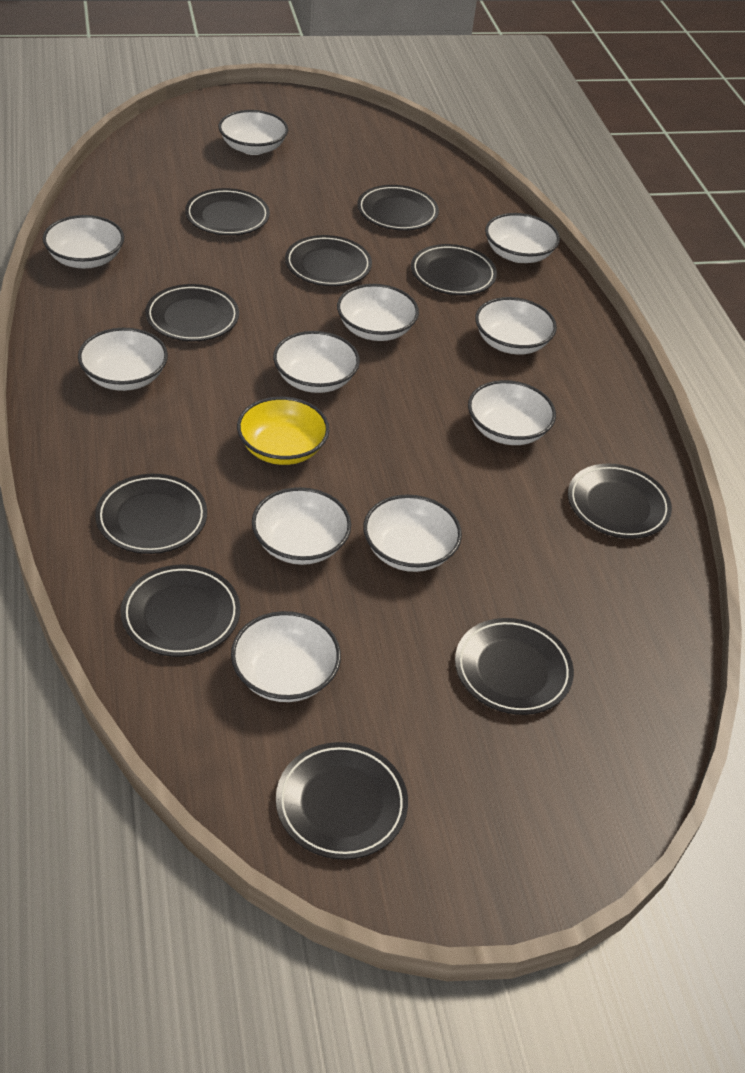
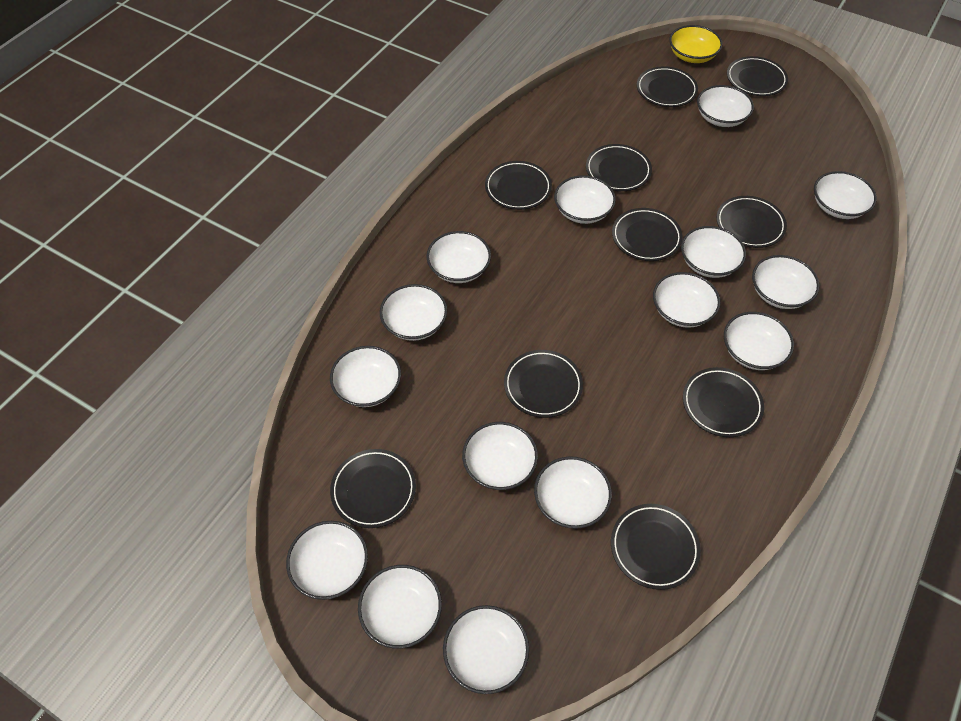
white bowl: 11 -> 15

